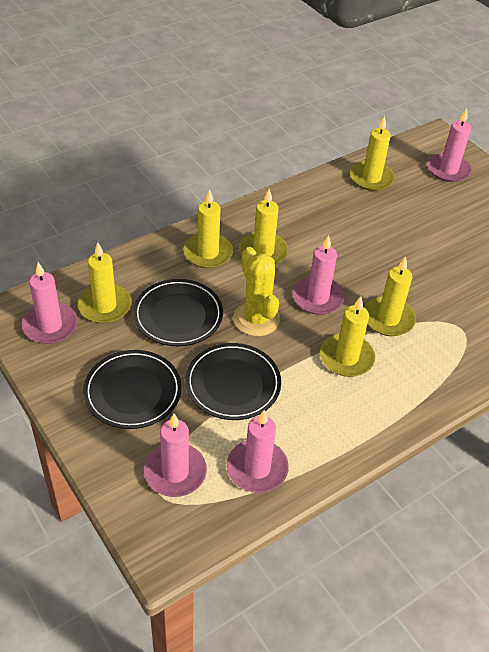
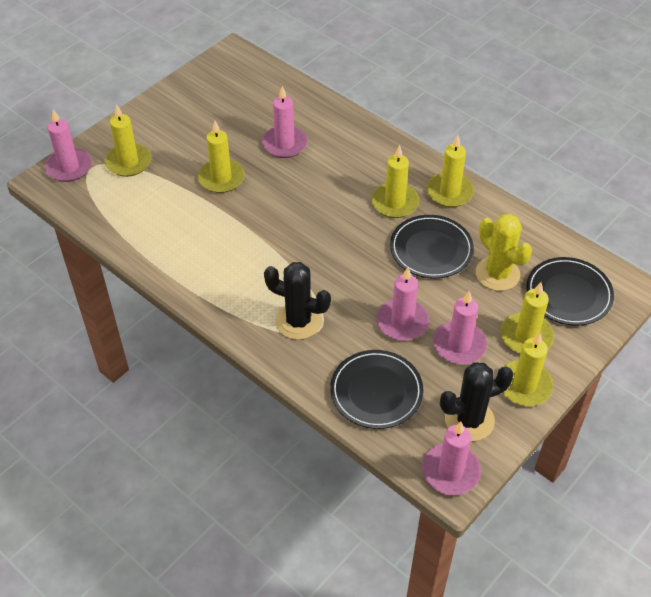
black cactus: 0 -> 2

